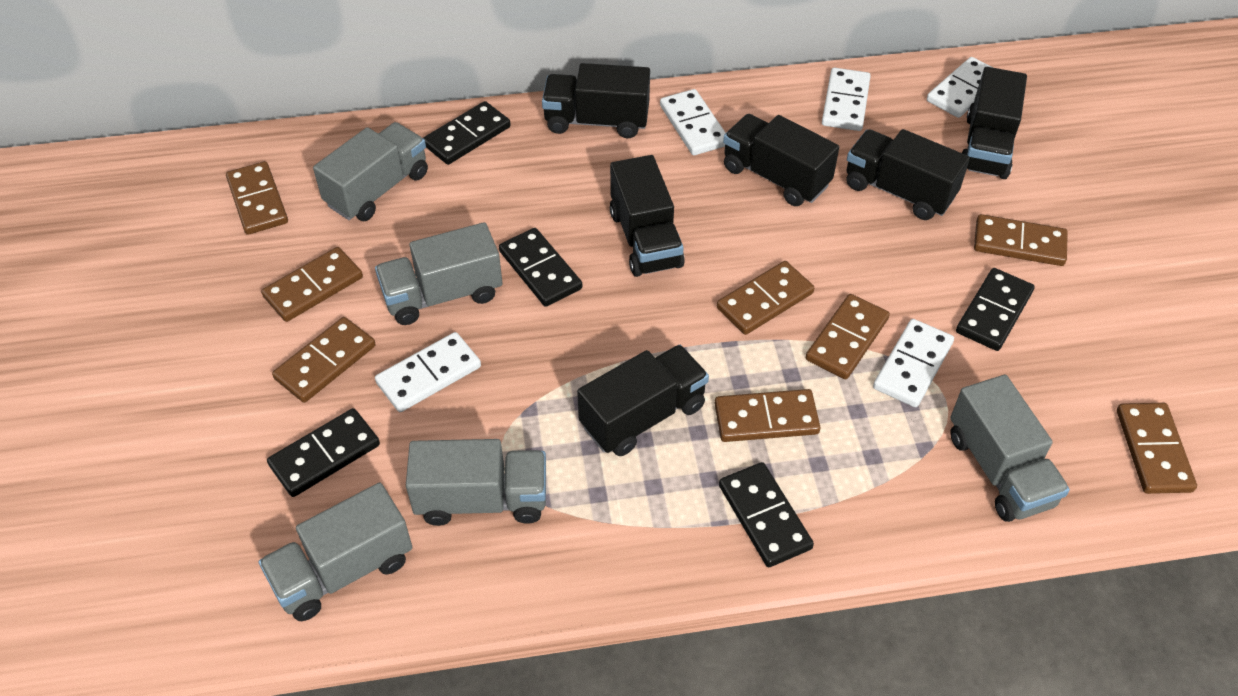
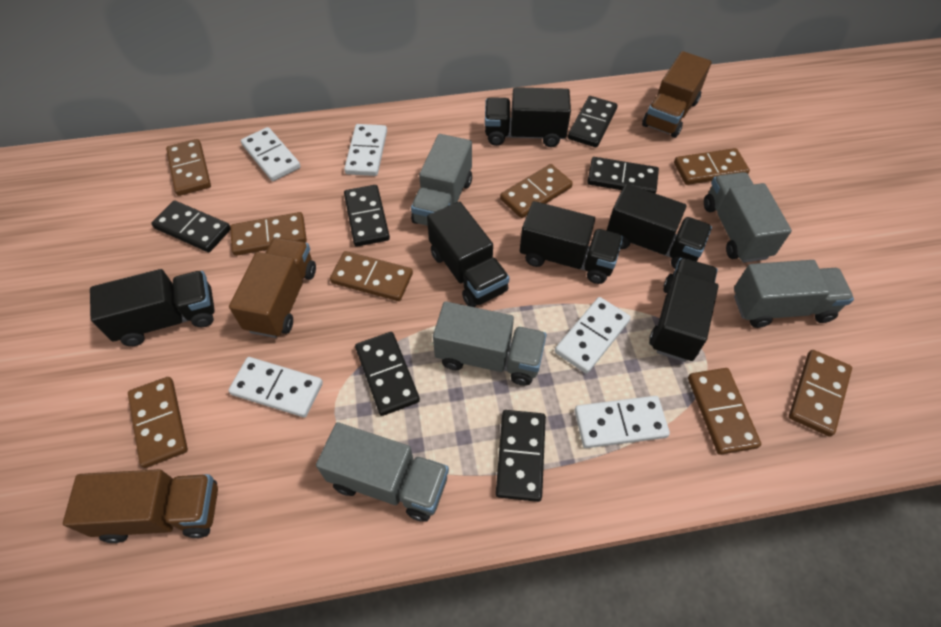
black domino: 5 -> 6
brown truck: 0 -> 3

